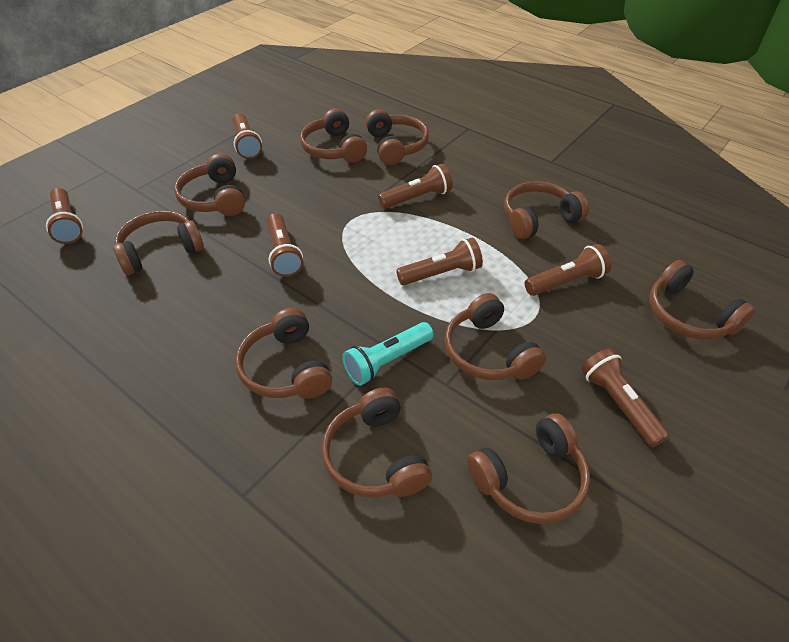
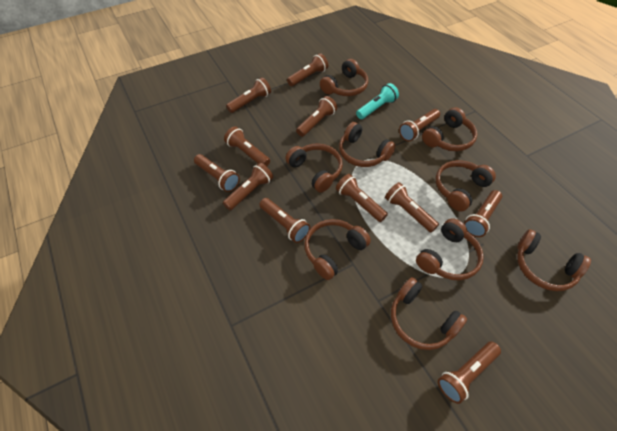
brown flashlight: 7 -> 12
brown headphones: 10 -> 9

